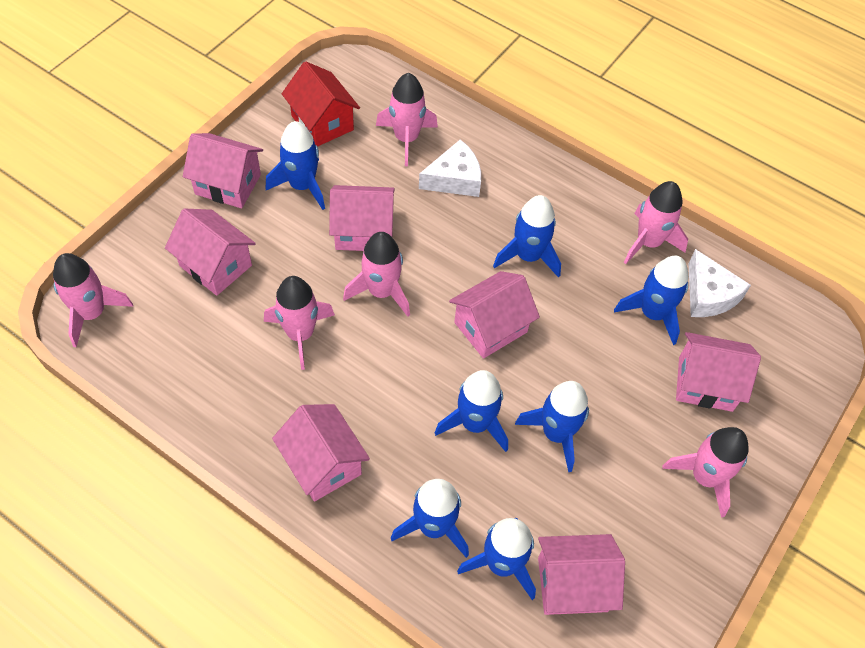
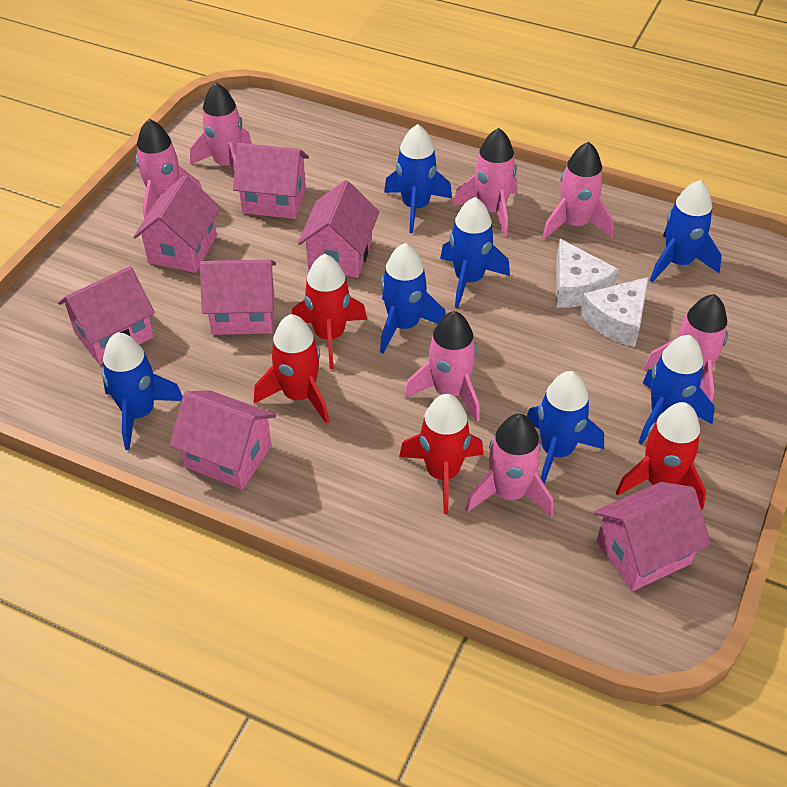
pink rocket: 6 -> 7
red house: 1 -> 0
red rocket: 0 -> 4

